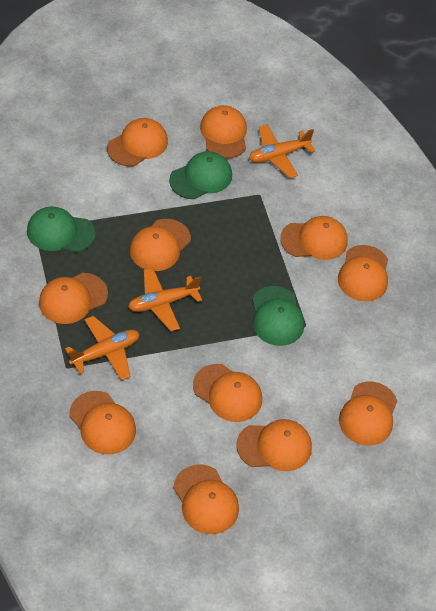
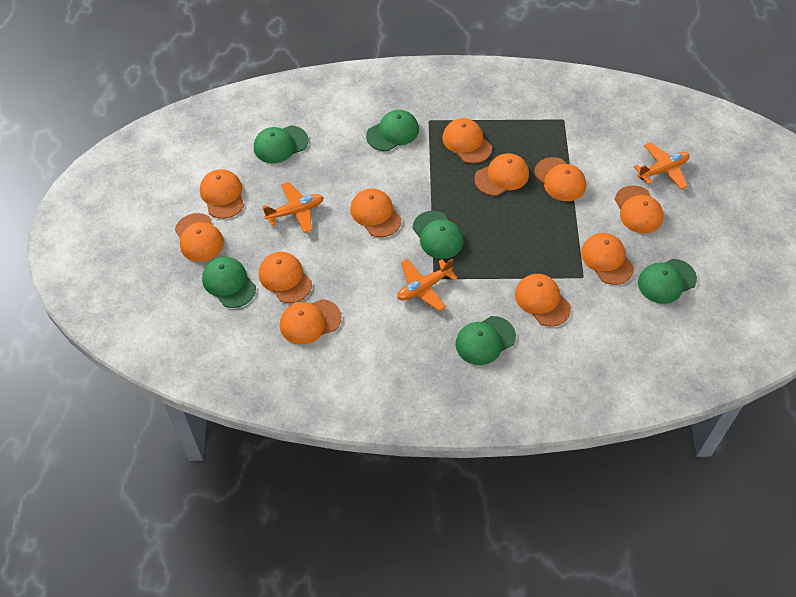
green cap: 3 -> 6

